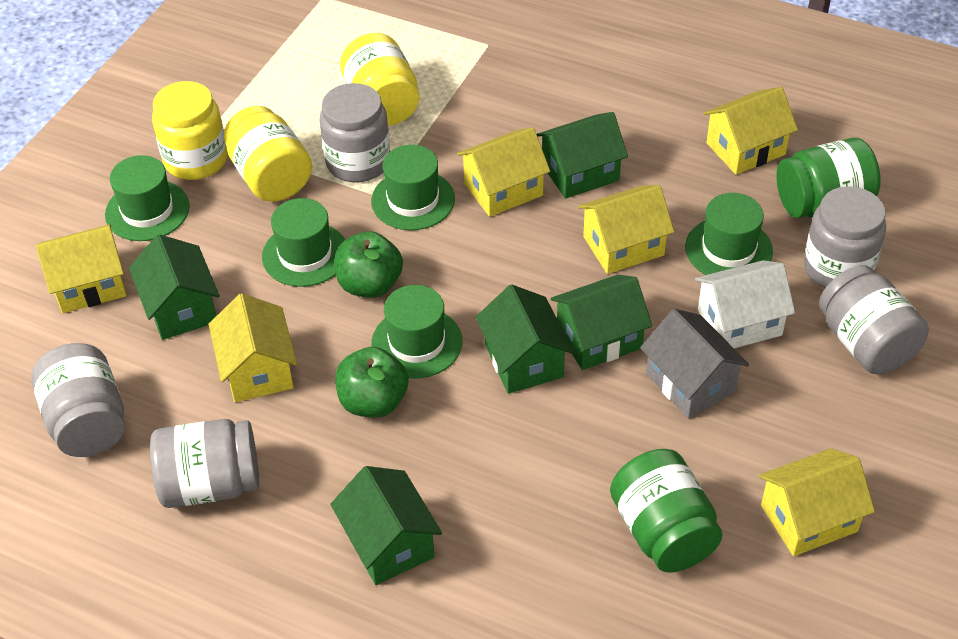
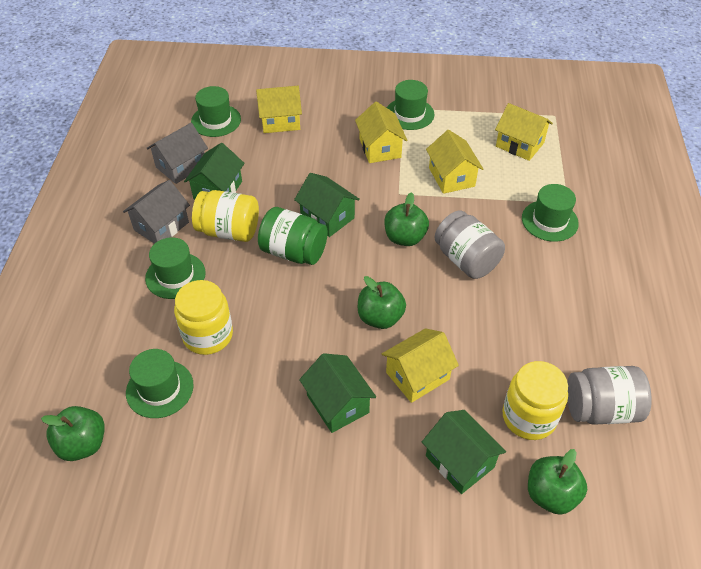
green apple: 2 -> 4
green house: 5 -> 4
green jar: 2 -> 1
grey house: 1 -> 2
grey jar: 5 -> 2
white house: 1 -> 0
yellow house: 6 -> 5

